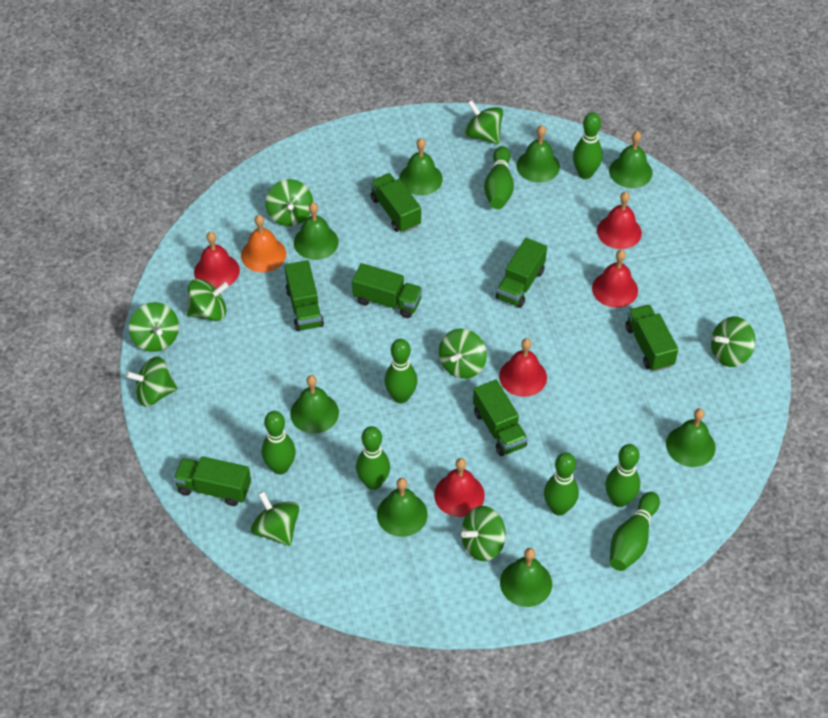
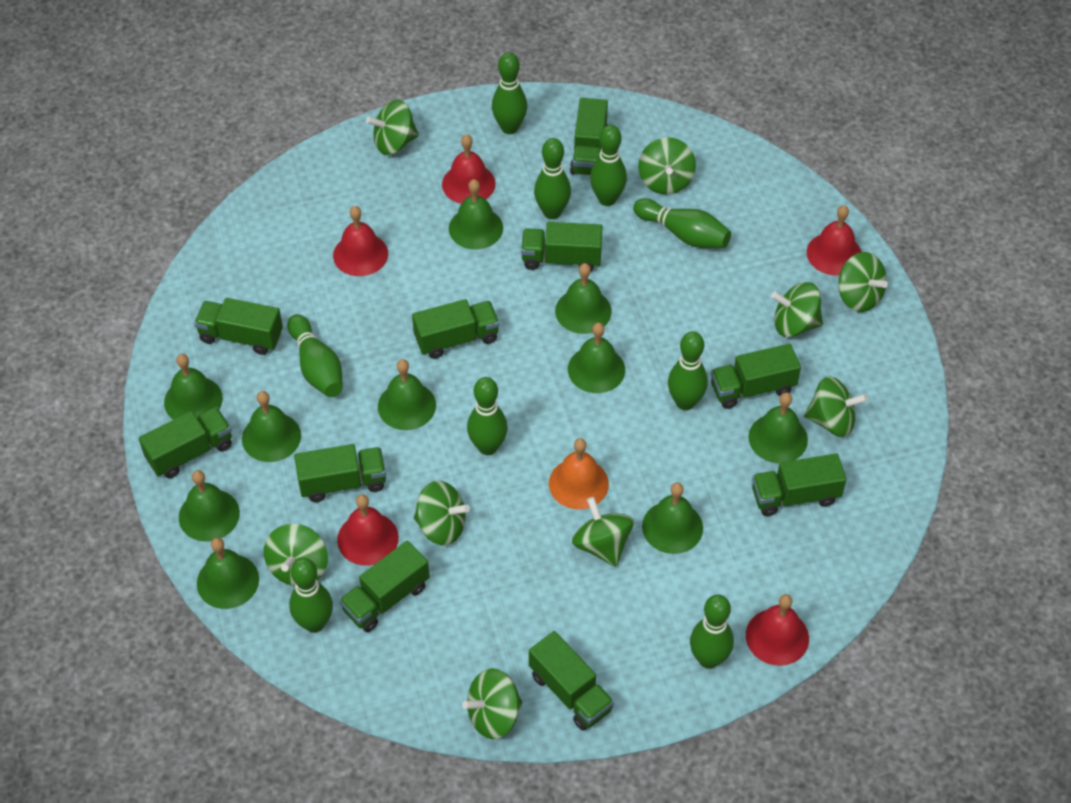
green bell: 8 -> 10
green bowling pin: 8 -> 9
green truck: 7 -> 10

